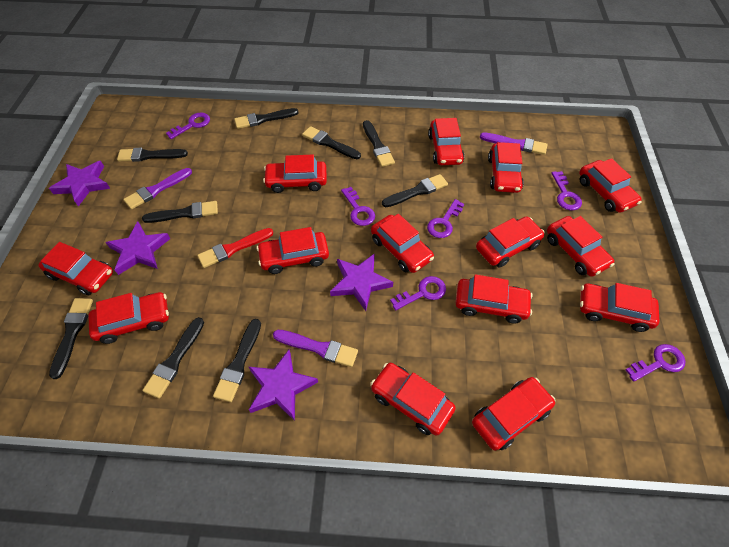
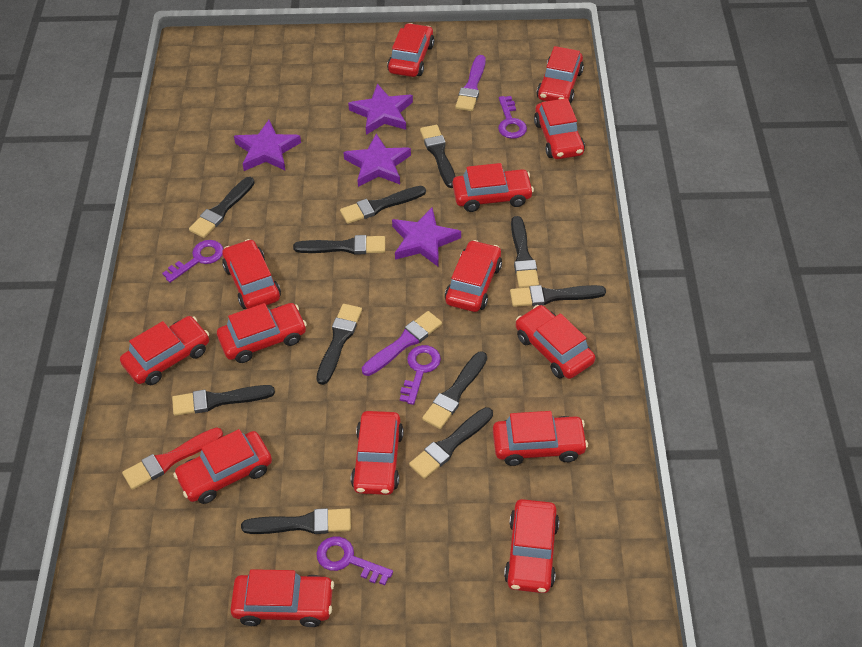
black brush: 9 -> 11
purple brush: 3 -> 2
purple key: 6 -> 4

